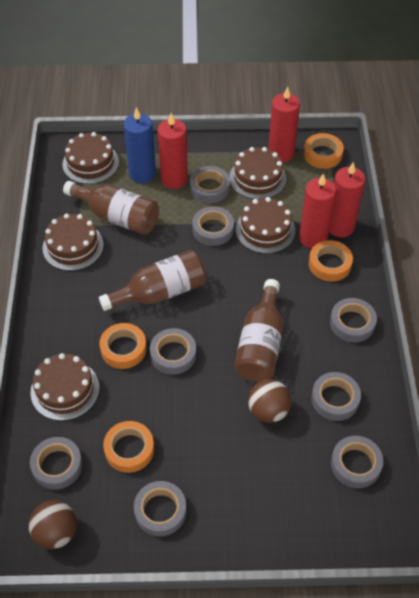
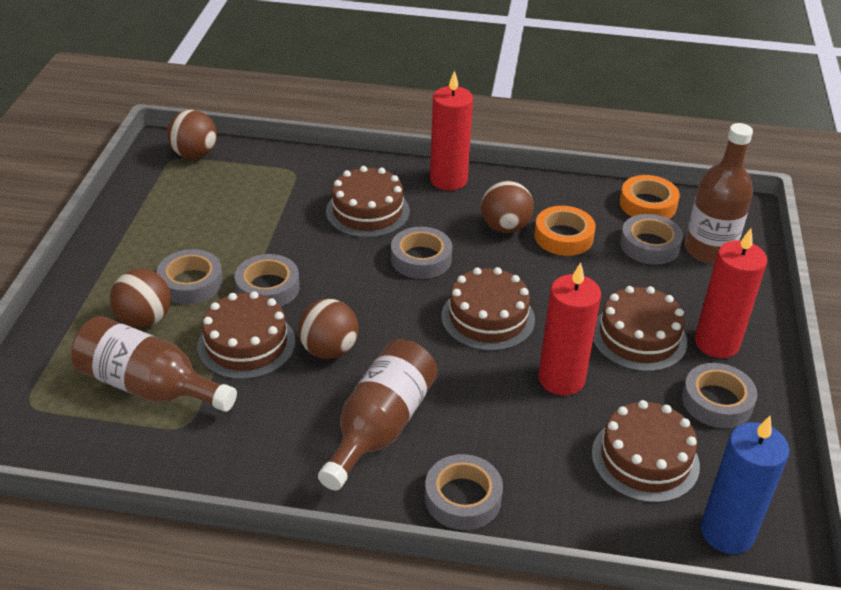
brown ball: 2 -> 4
grey tape: 8 -> 6
orange tape: 4 -> 2
red candle: 4 -> 3

